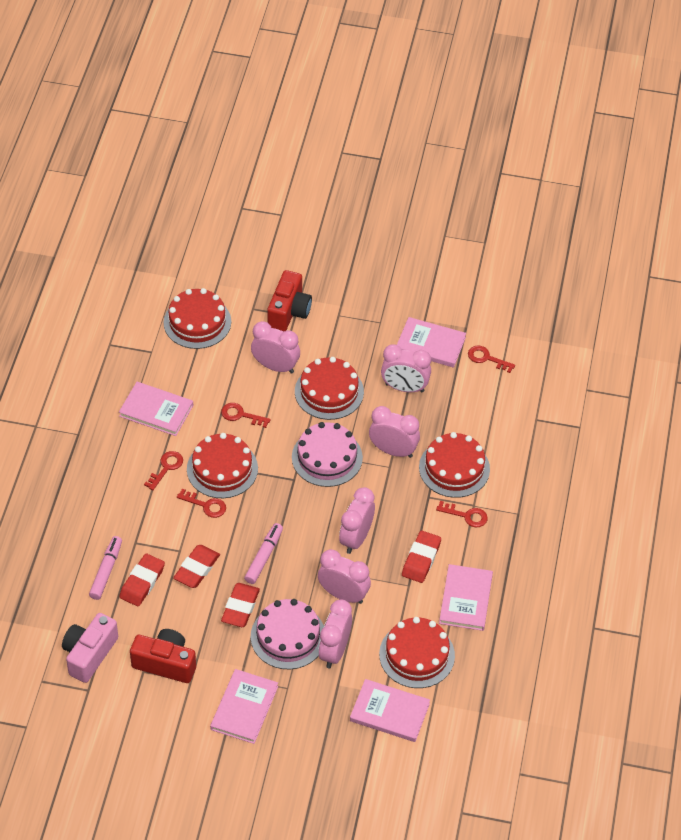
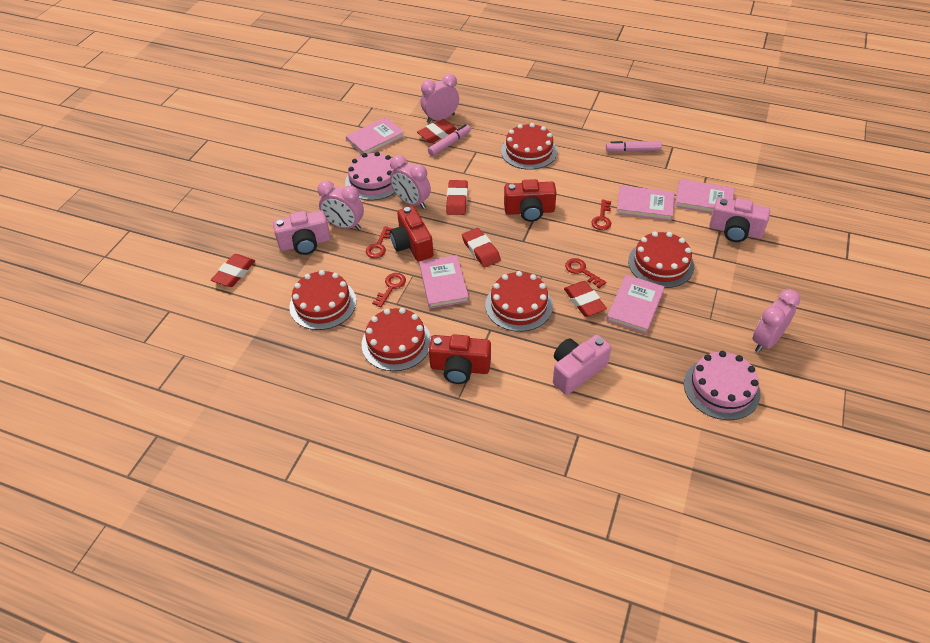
pink camera: 1 -> 3
pink clock: 6 -> 4
red camera: 2 -> 3
red eraser: 4 -> 5
red key: 5 -> 4

